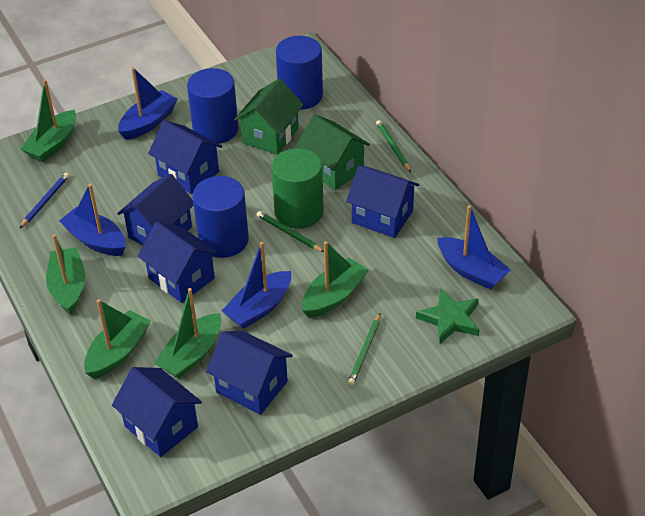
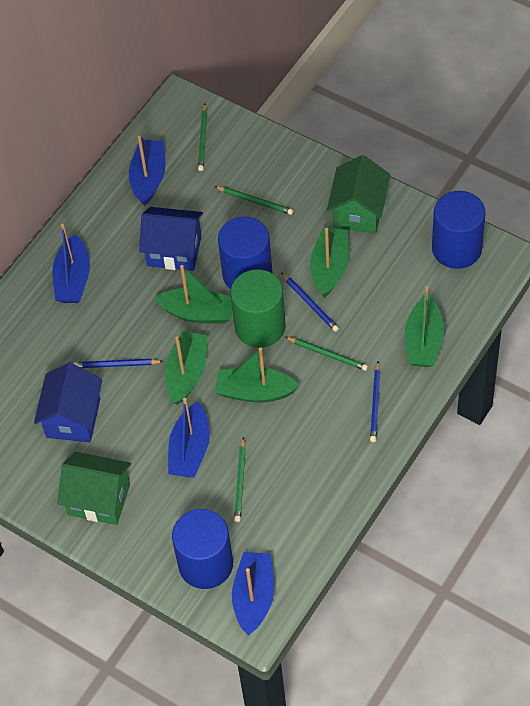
blue house: 6 -> 2
blue pencil: 1 -> 3
green pencil: 3 -> 4
green star: 1 -> 0

